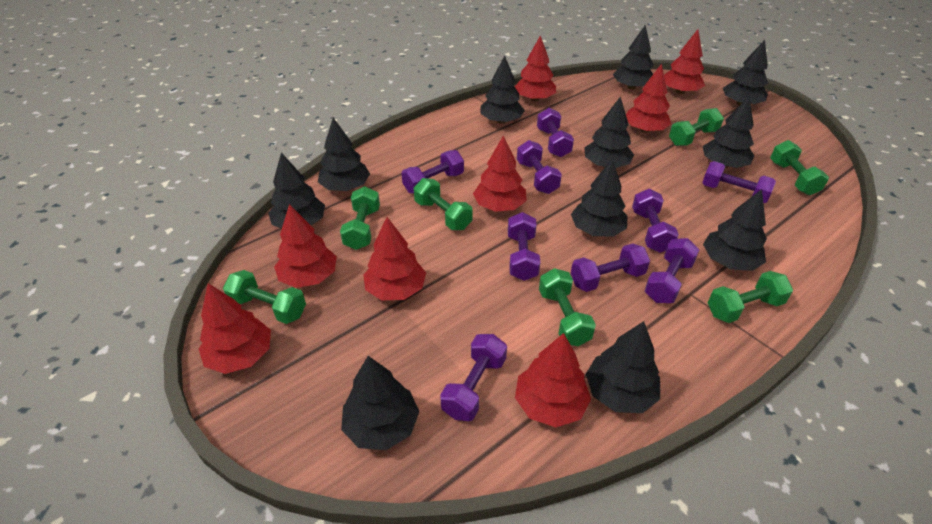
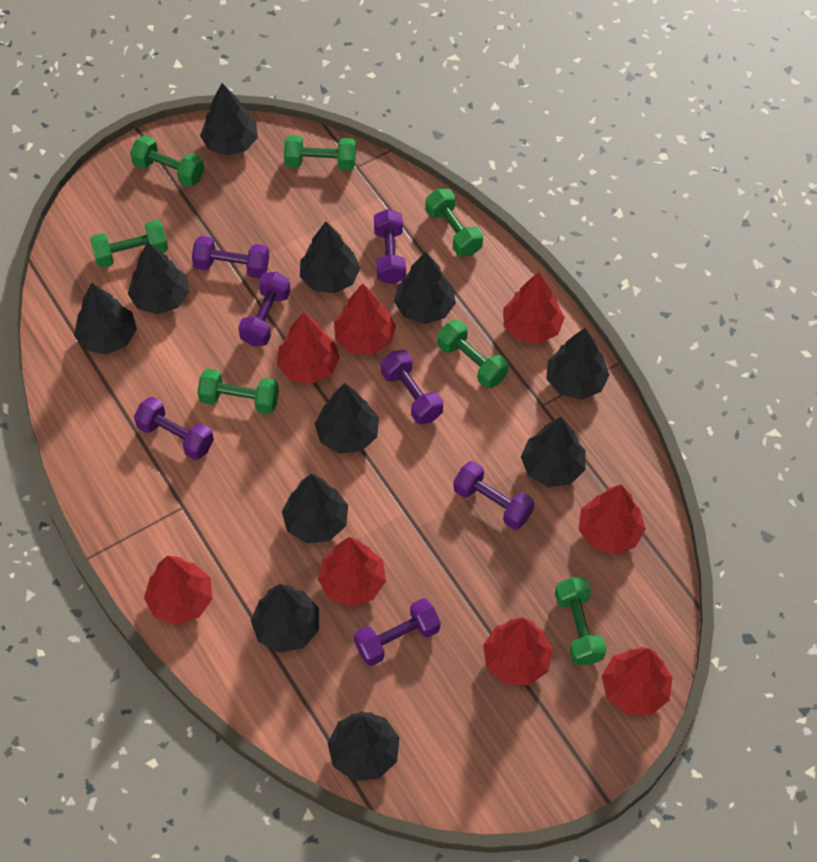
purple dumbbell: 9 -> 7

